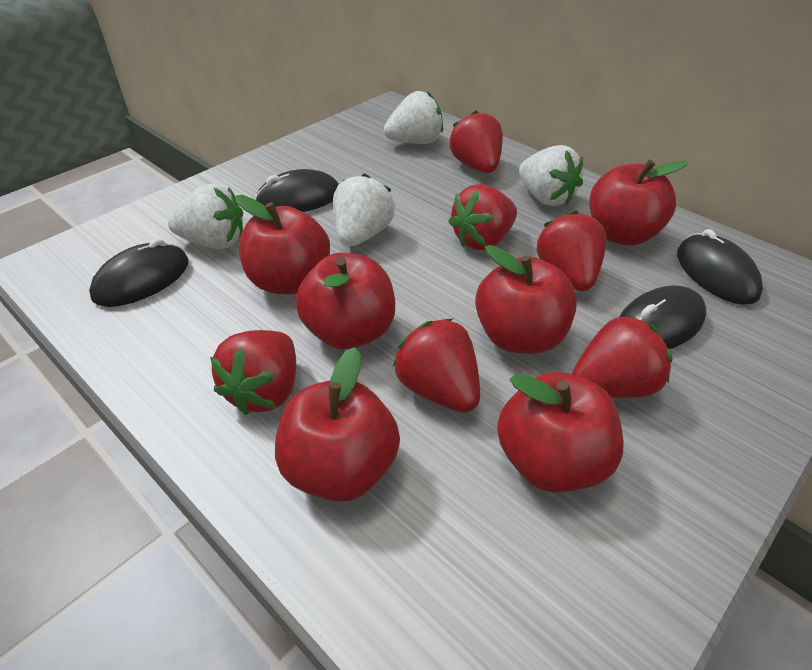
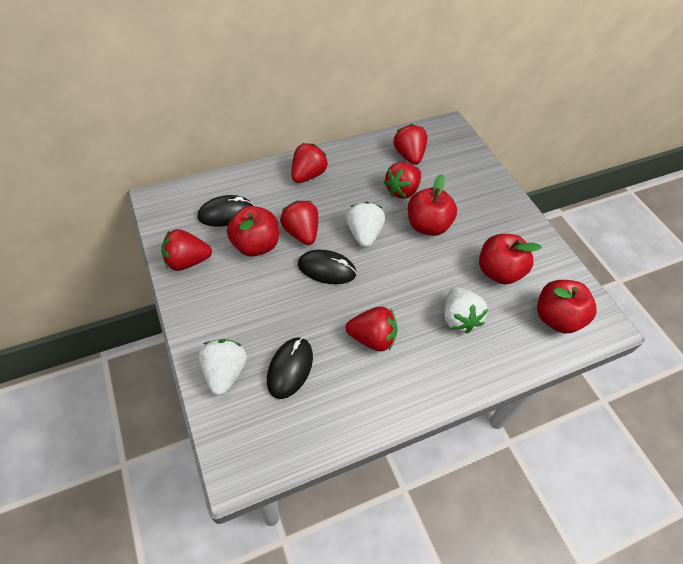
black mouse: 4 -> 3
red apple: 6 -> 4
white strawberry: 4 -> 3

